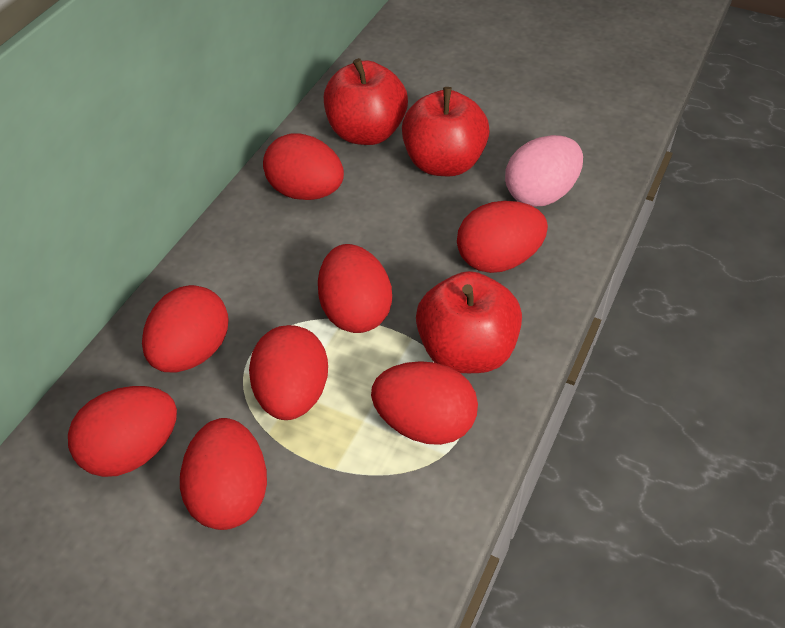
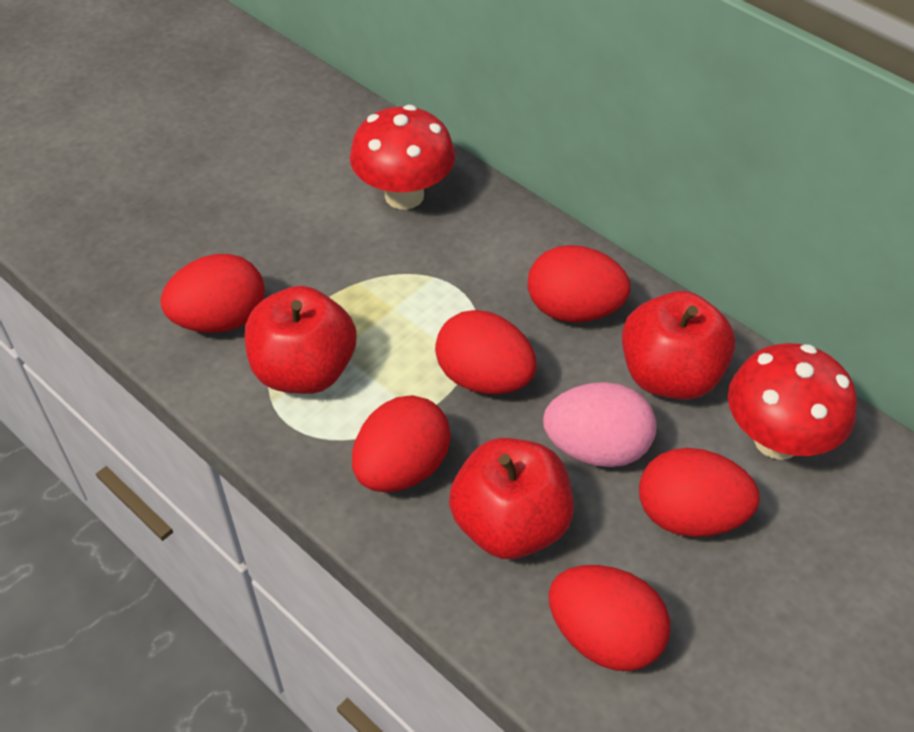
red egg: 8 -> 6
red mushroom: 0 -> 2

